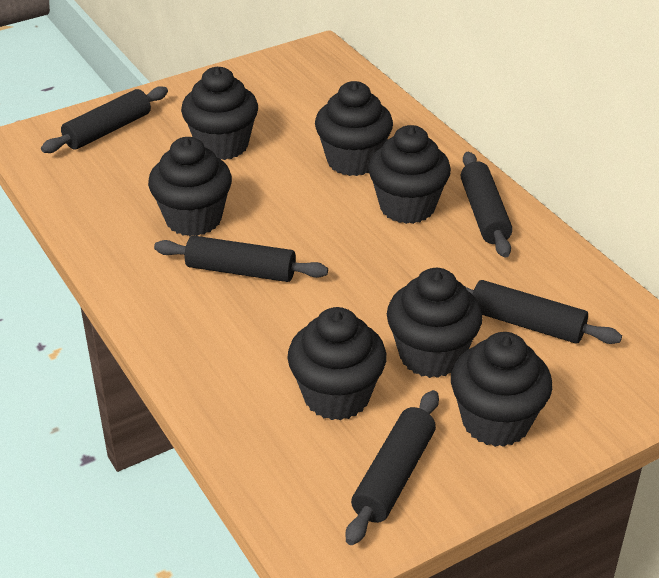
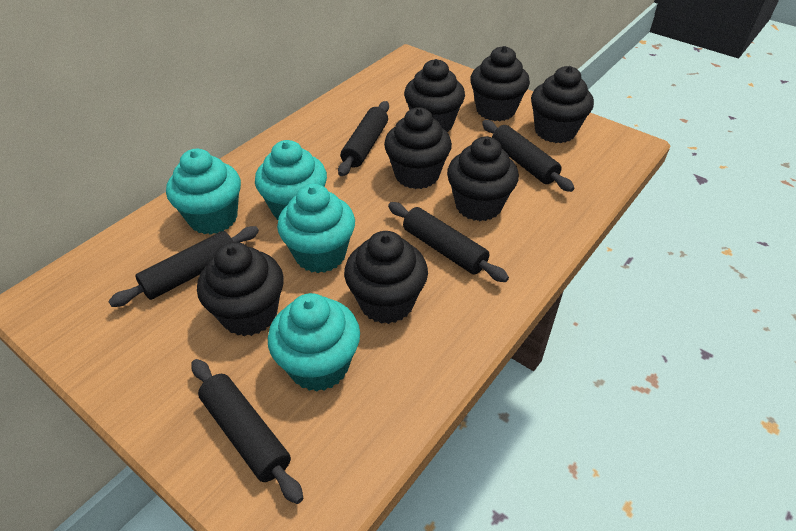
turquoise cupcake: 0 -> 4

